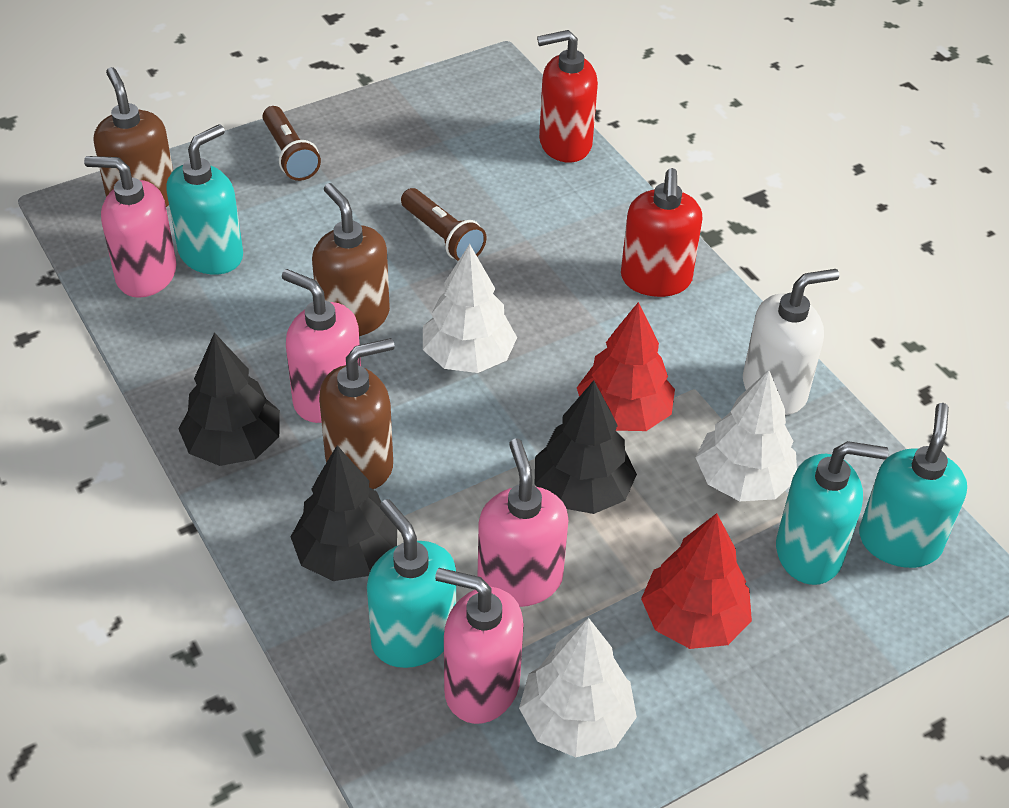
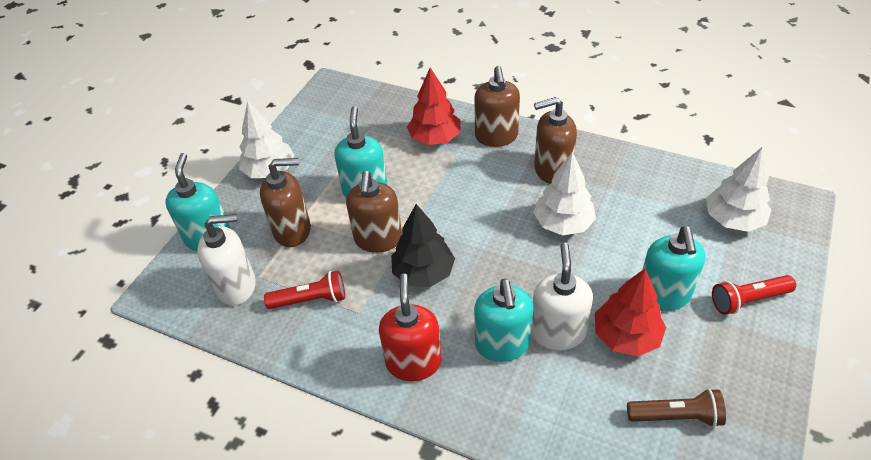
black tree: 3 -> 1
brown flashlight: 2 -> 1
brown soap dispenser: 3 -> 4
pink soap dispenser: 4 -> 0
red flashlight: 0 -> 2
red soap dispenser: 2 -> 1
white soap dispenser: 1 -> 2

